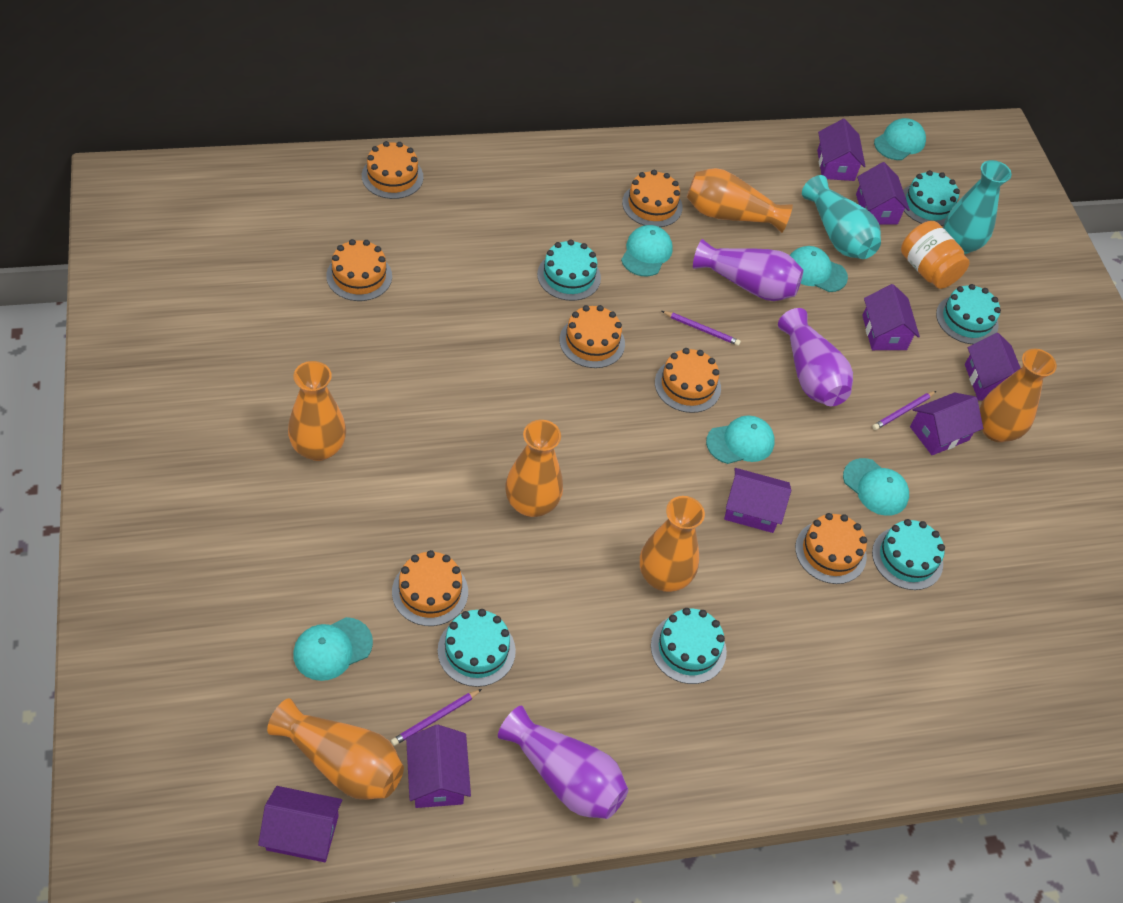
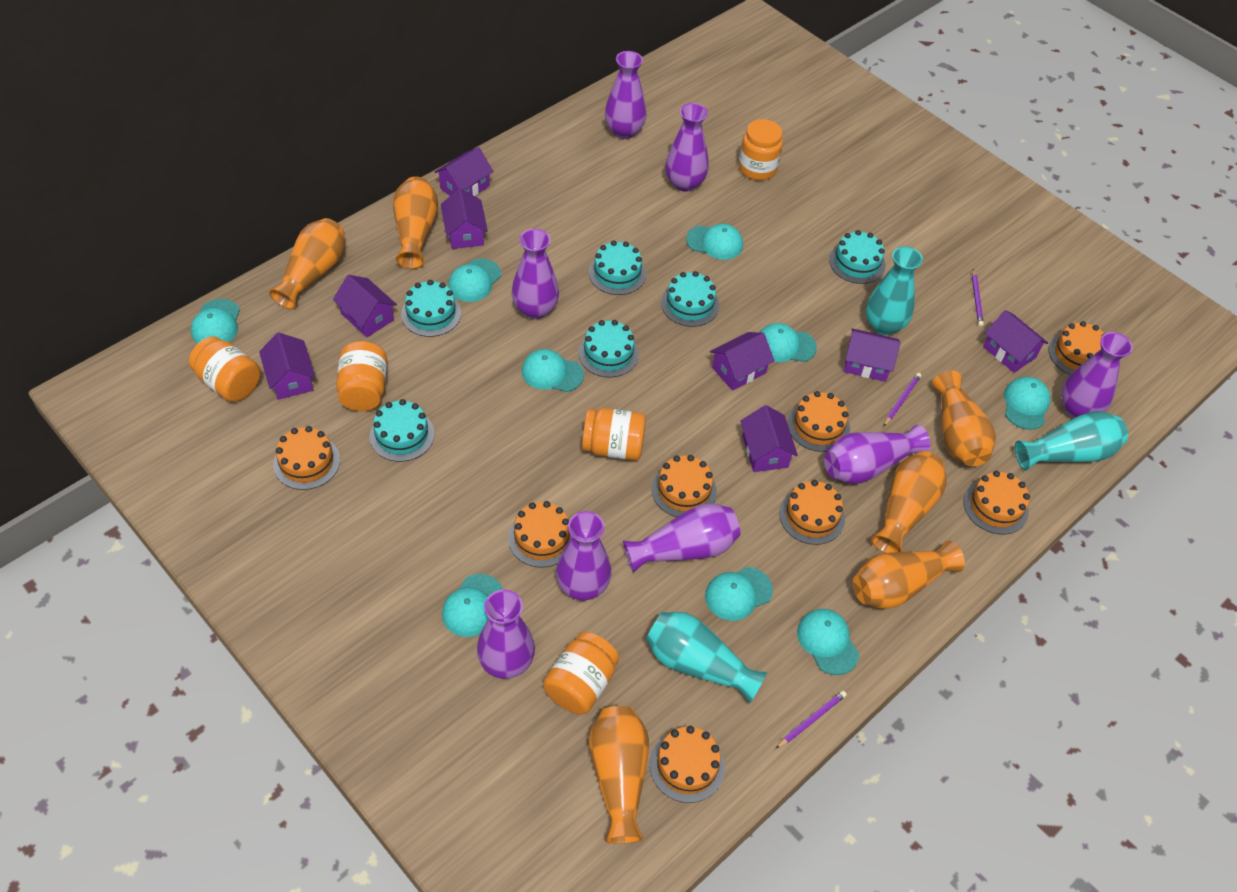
orange cake: 7 -> 8
orange jar: 1 -> 5
purple vase: 3 -> 8
turquoise cap: 6 -> 9
turquoise vase: 2 -> 3

